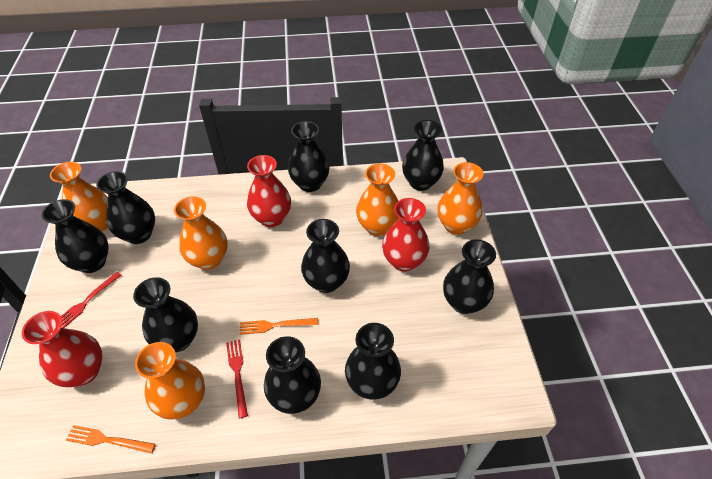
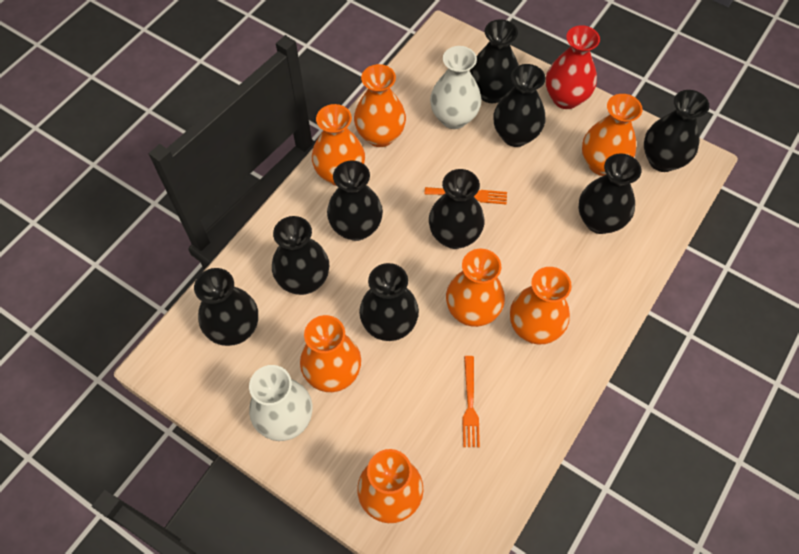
orange vase: 5 -> 7
red fork: 2 -> 0
red vase: 3 -> 1
white vase: 0 -> 2

